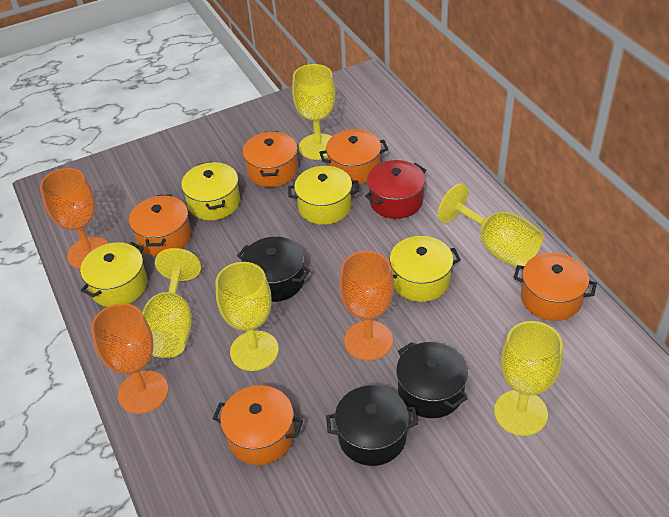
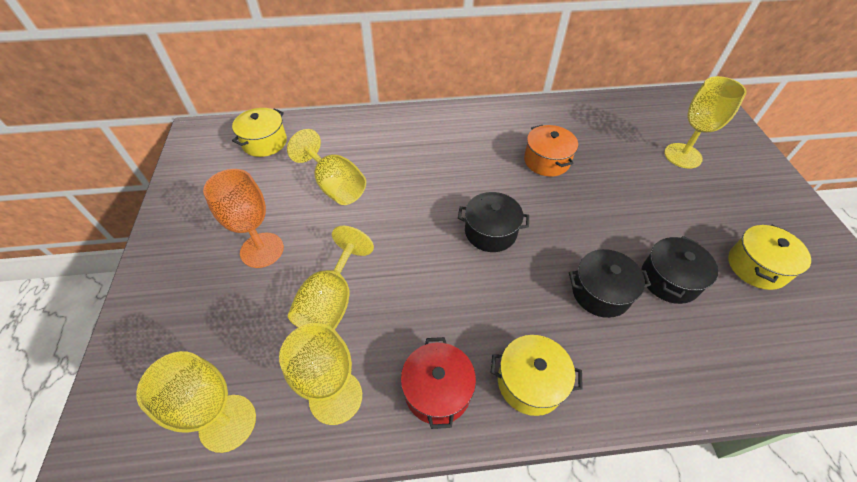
orange goblet: 3 -> 1
orange pot: 5 -> 1
yellow pot: 4 -> 3

